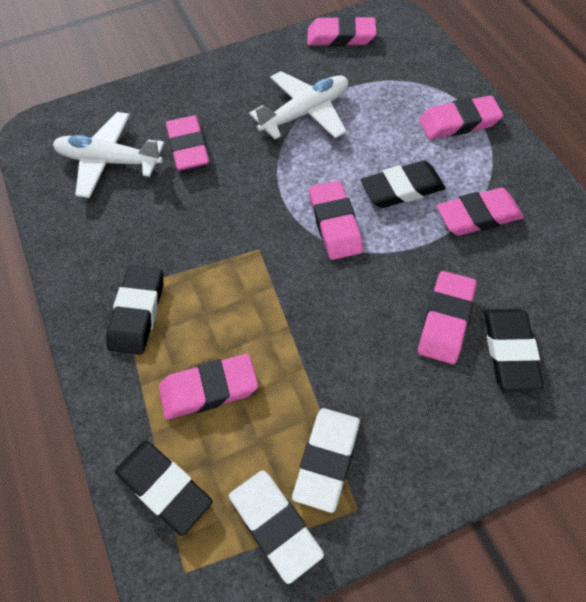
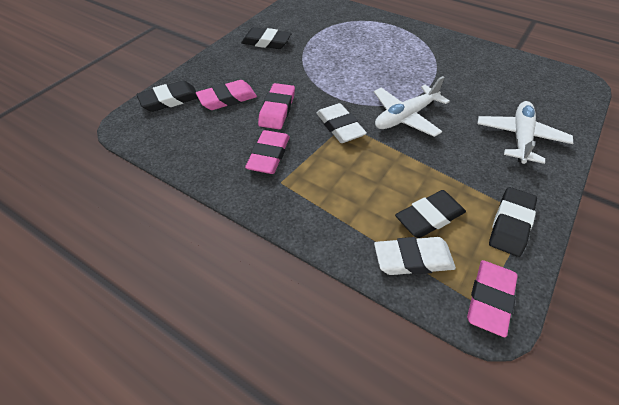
pink eraser: 7 -> 4

